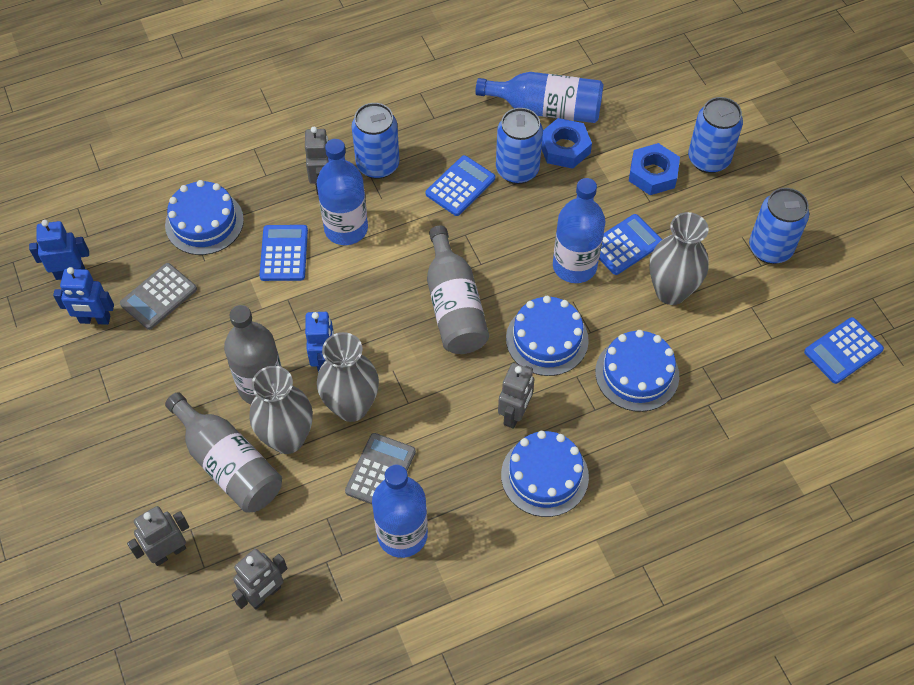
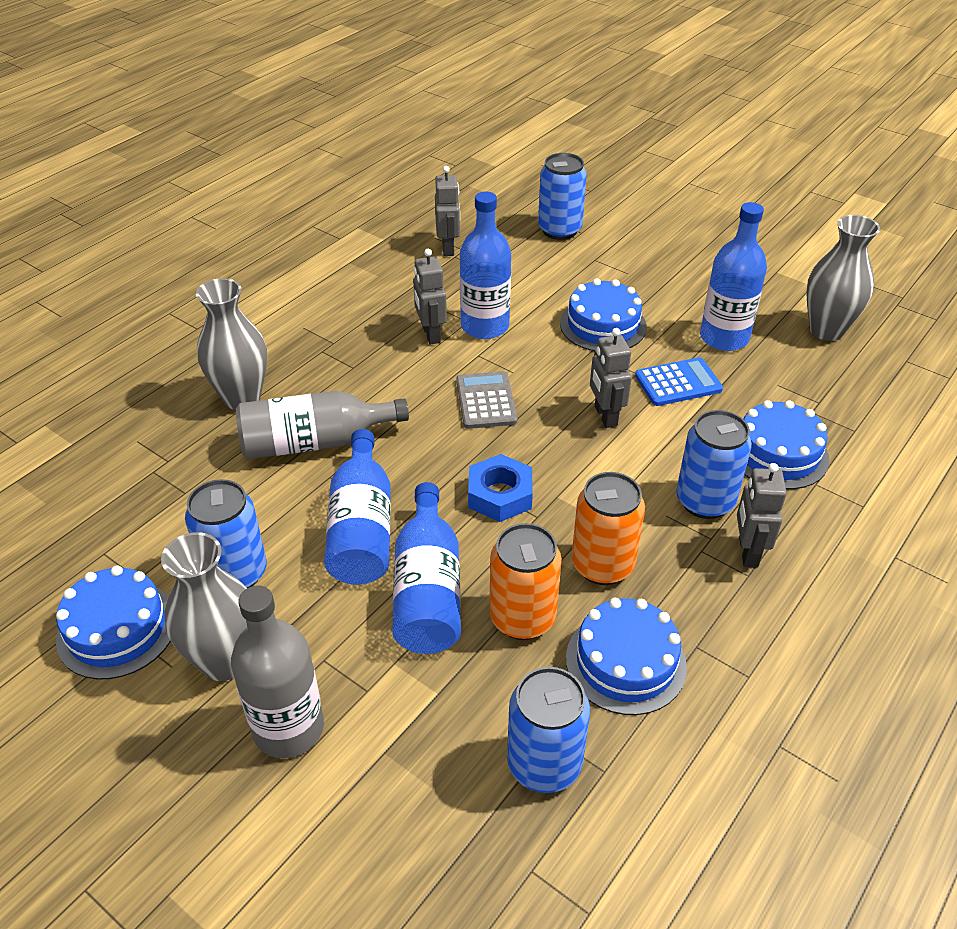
blue calculator: 4 -> 1
blue nut: 2 -> 1
blue robot: 3 -> 0
grey bottle: 3 -> 2
grey calculator: 2 -> 1
orange can: 0 -> 2

